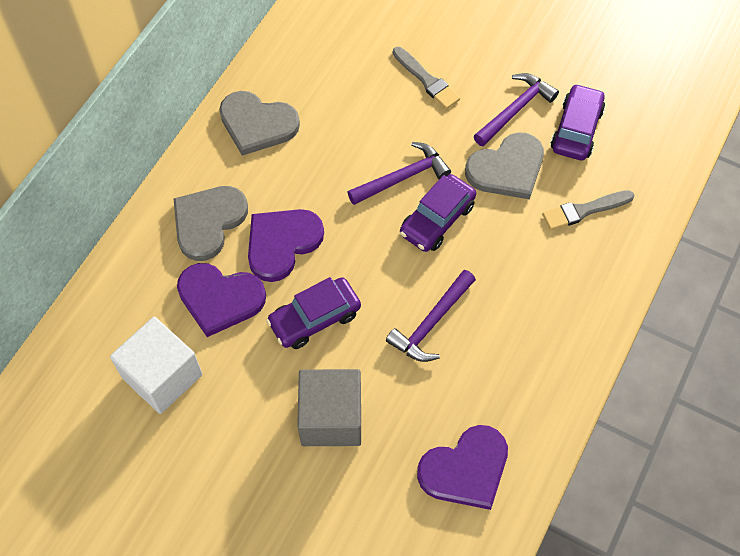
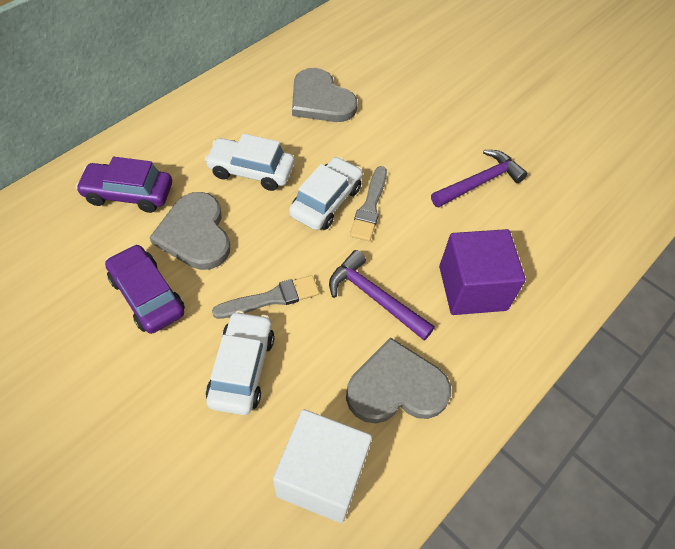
grey cube: 1 -> 0
purple car: 3 -> 2
purple cube: 0 -> 1
purple hammer: 3 -> 2
purple heart: 3 -> 0
white car: 0 -> 3

